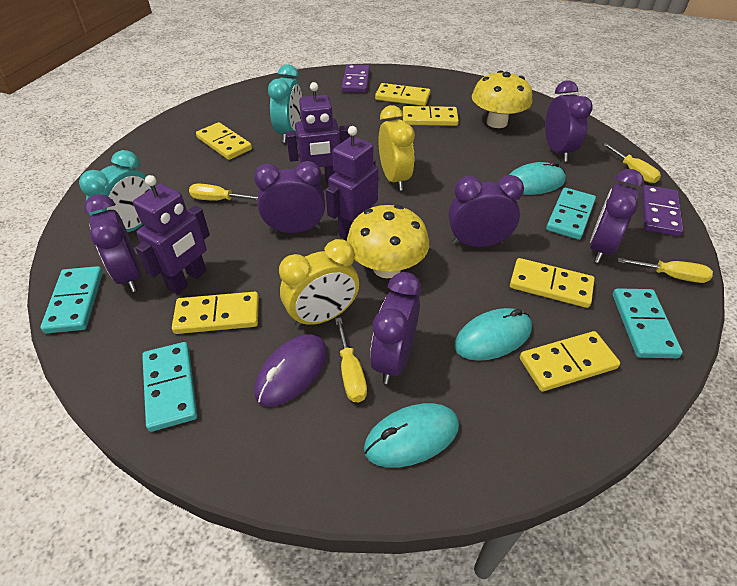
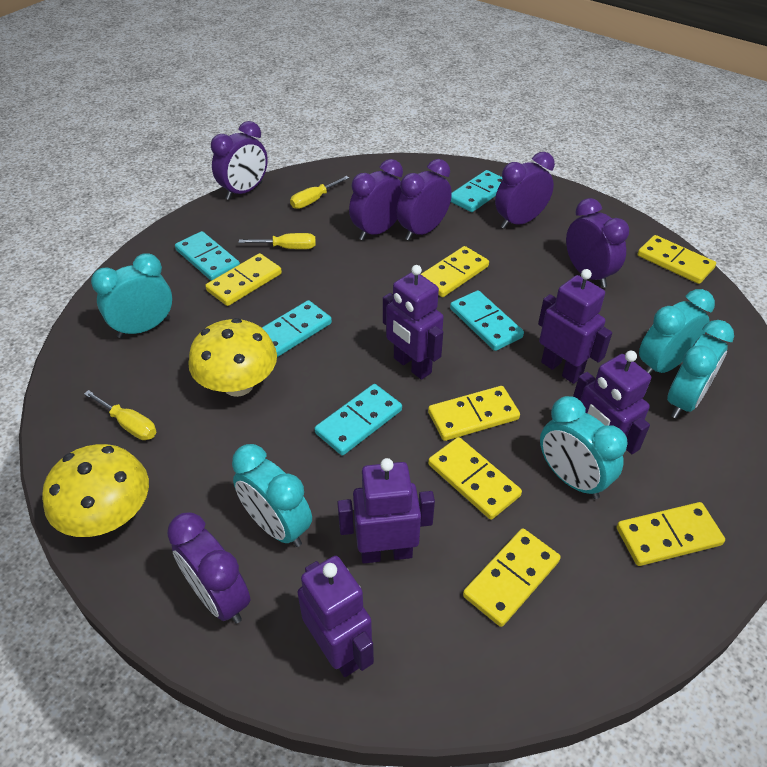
purple domino: 2 -> 0
purple mouse: 1 -> 0
purple robot: 3 -> 5
turquoise clock: 2 -> 5
turquoise domino: 4 -> 5
turquoise mouse: 3 -> 0
yellow clock: 2 -> 0
yellow domino: 6 -> 7
yellow screwdriver: 4 -> 3

